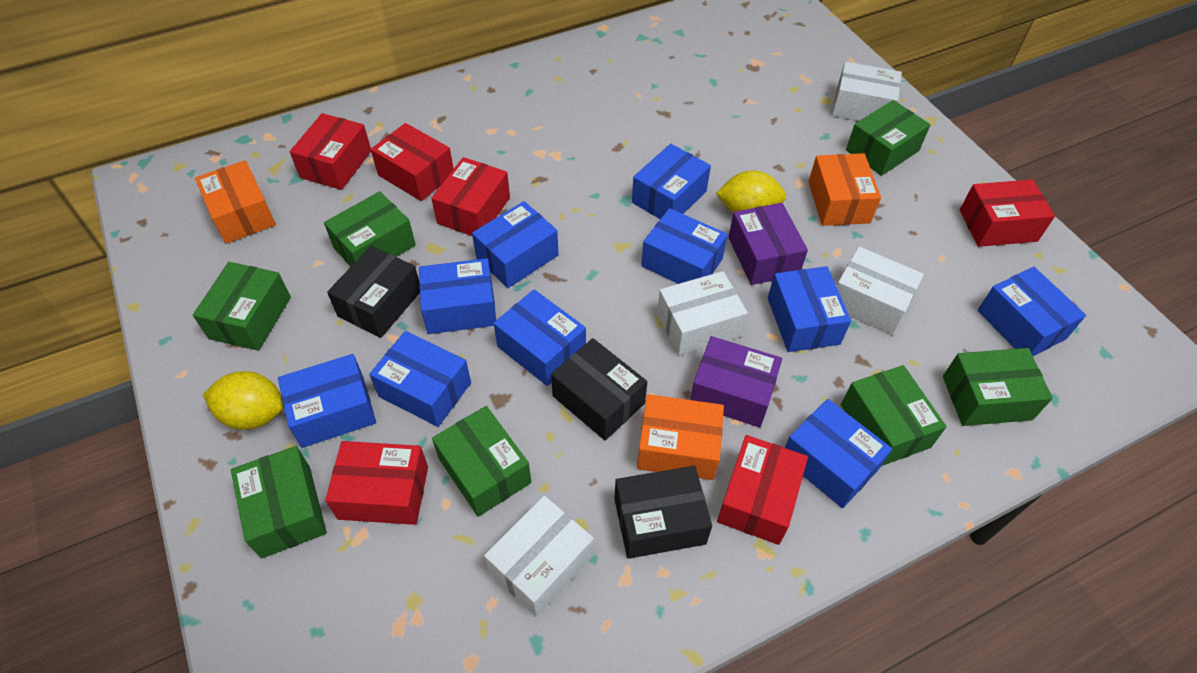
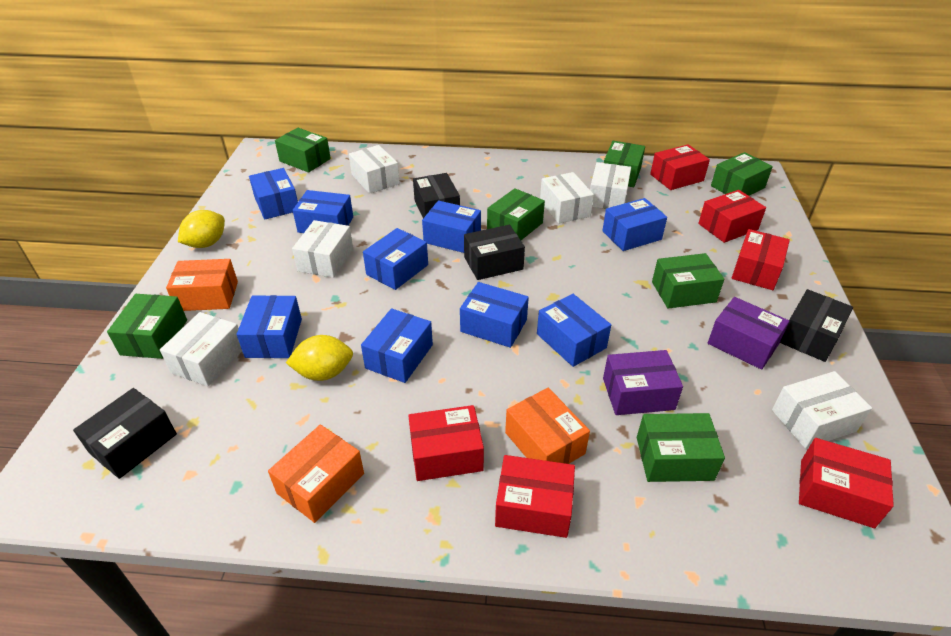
black box: 3 -> 4
blue box: 10 -> 9
white box: 4 -> 6

